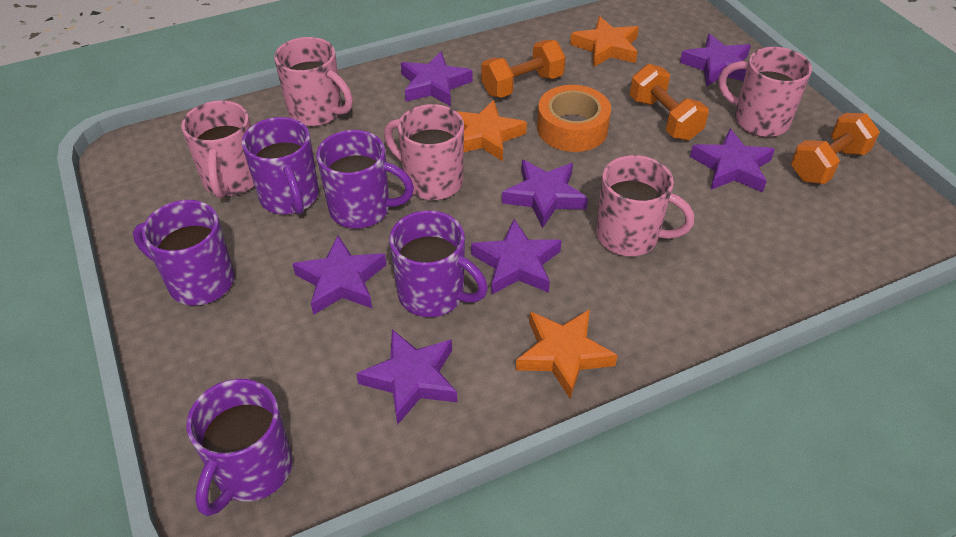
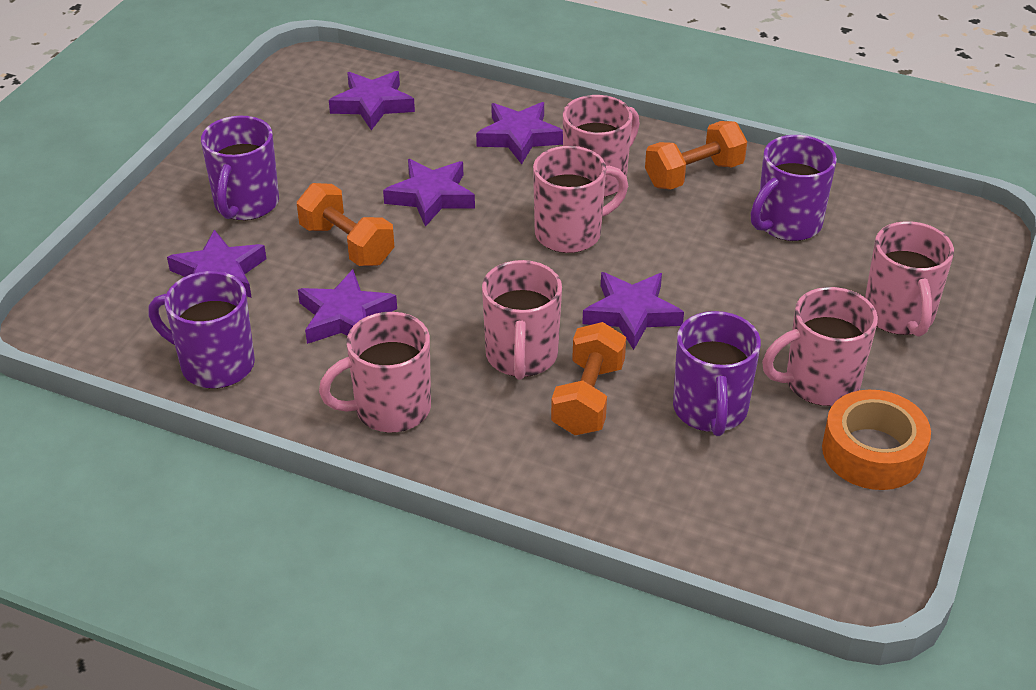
orange star: 3 -> 0
pink mug: 5 -> 6
purple mug: 5 -> 4
purple star: 7 -> 6

